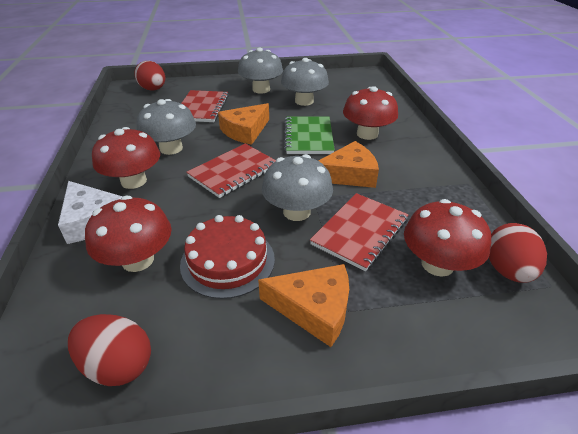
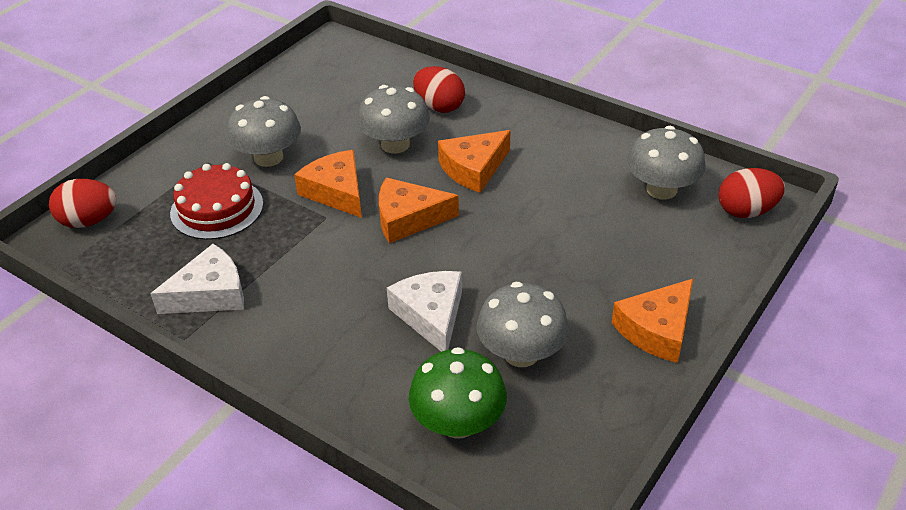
green mushroom: 0 -> 1
green notebook: 1 -> 0
orange cheese: 3 -> 4
red mushroom: 4 -> 0
red notebook: 3 -> 0
white cheese: 1 -> 2

